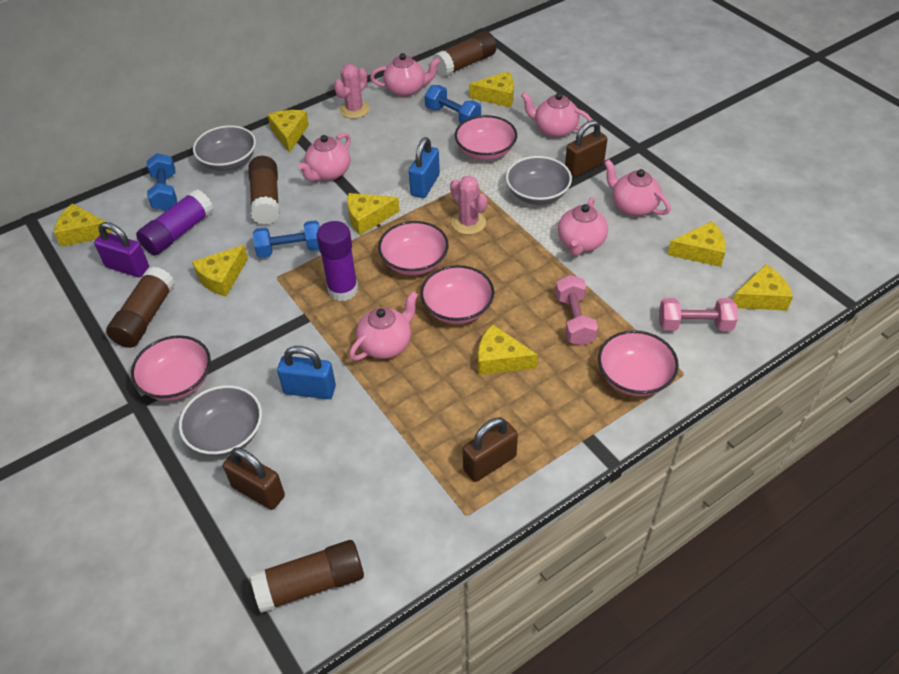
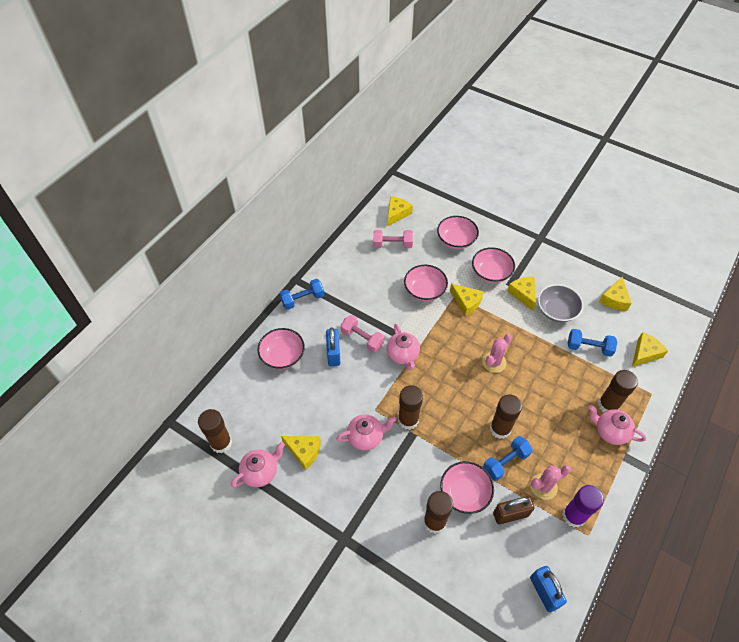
brown glue stick: 4 -> 5
brown padlock: 3 -> 1
grey bowl: 3 -> 1
pink teapot: 6 -> 4
purple glue stick: 2 -> 1
purple padlock: 1 -> 0
yellow cheese: 8 -> 6

